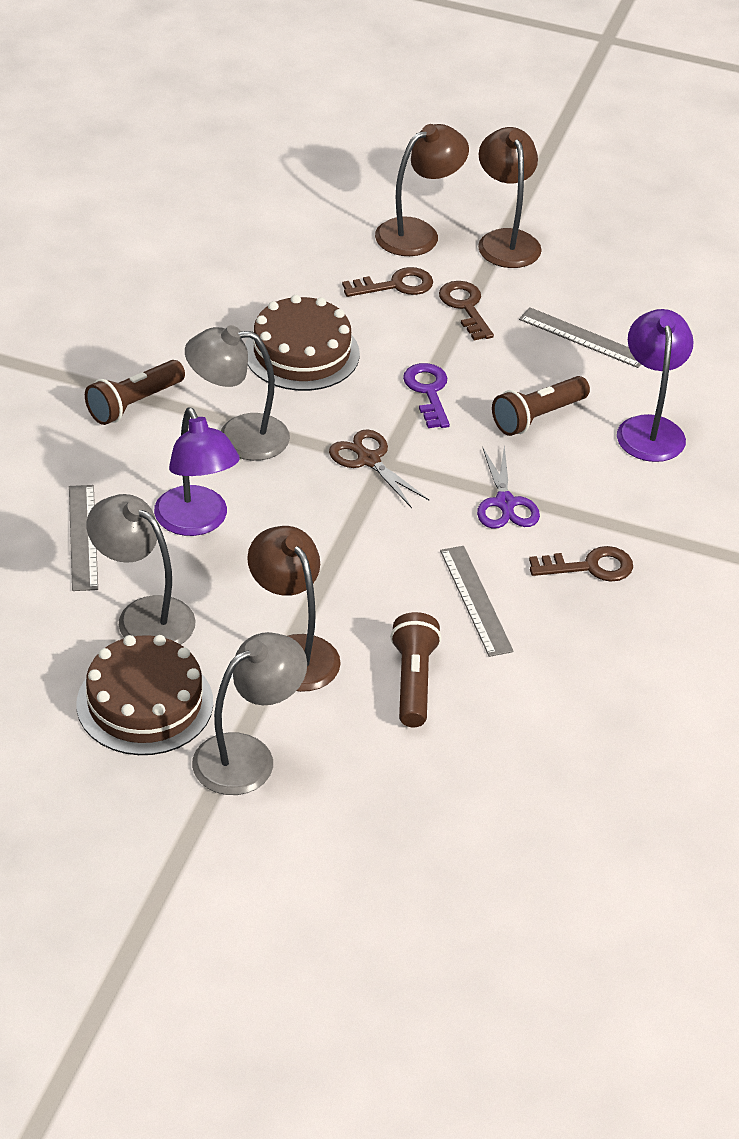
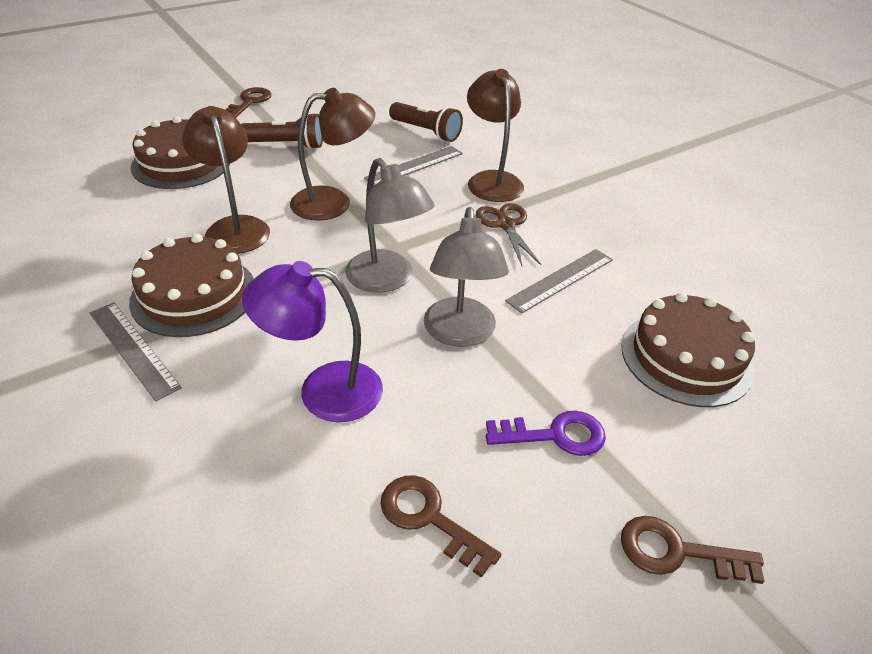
brown cake: 2 -> 3
brown flashlight: 3 -> 2
grey lamp: 3 -> 2
purple lamp: 2 -> 1
purple scissors: 1 -> 0

